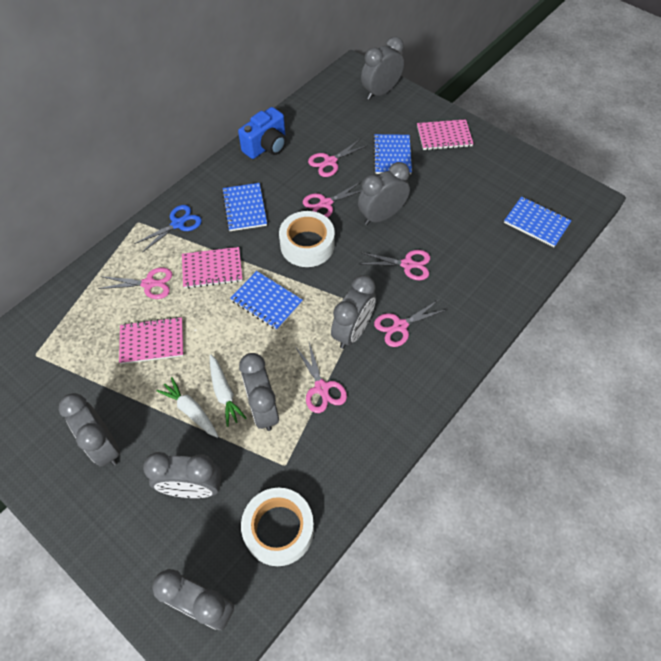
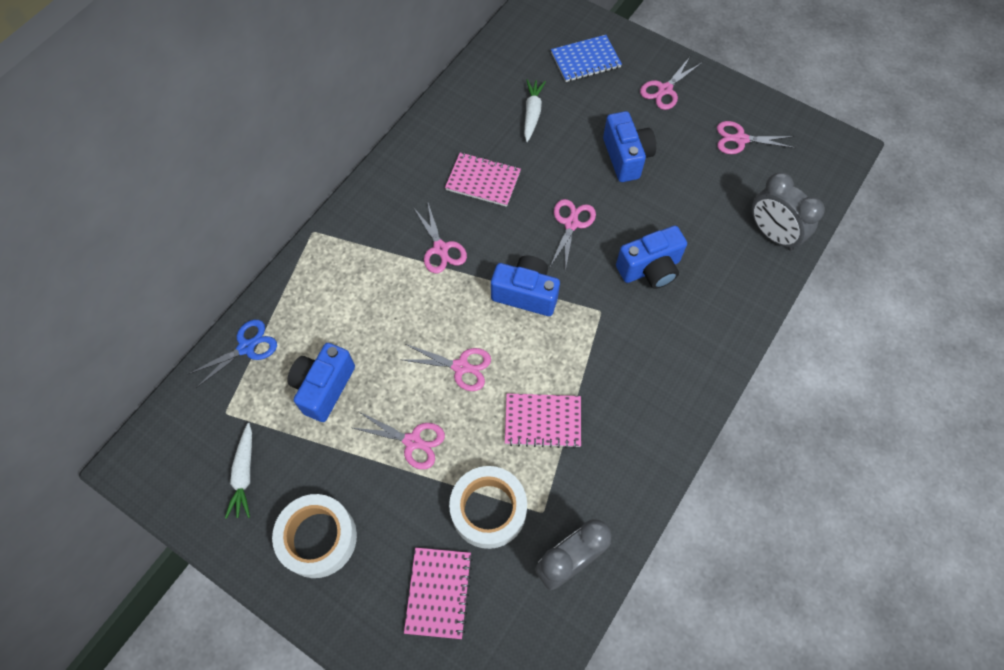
blue camera: 1 -> 4
blue notebook: 4 -> 1
grey clock: 7 -> 2

